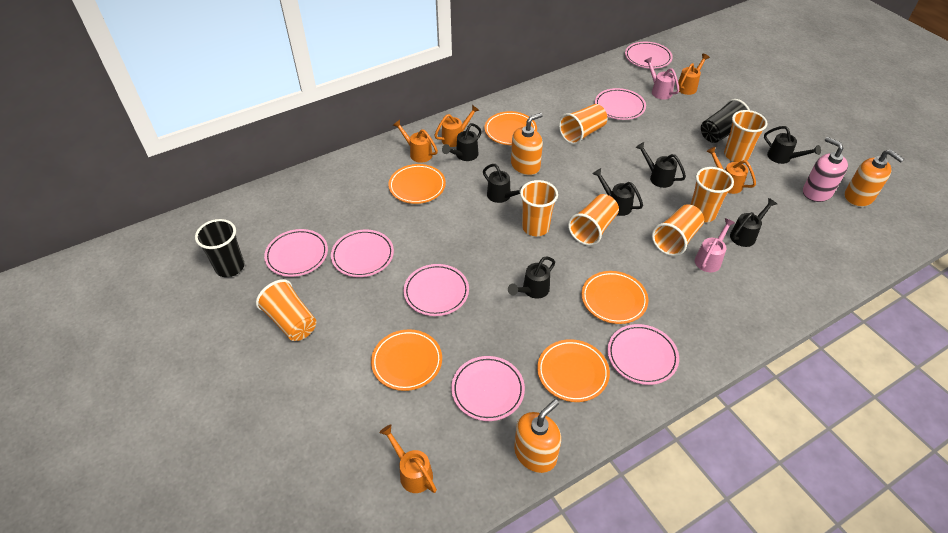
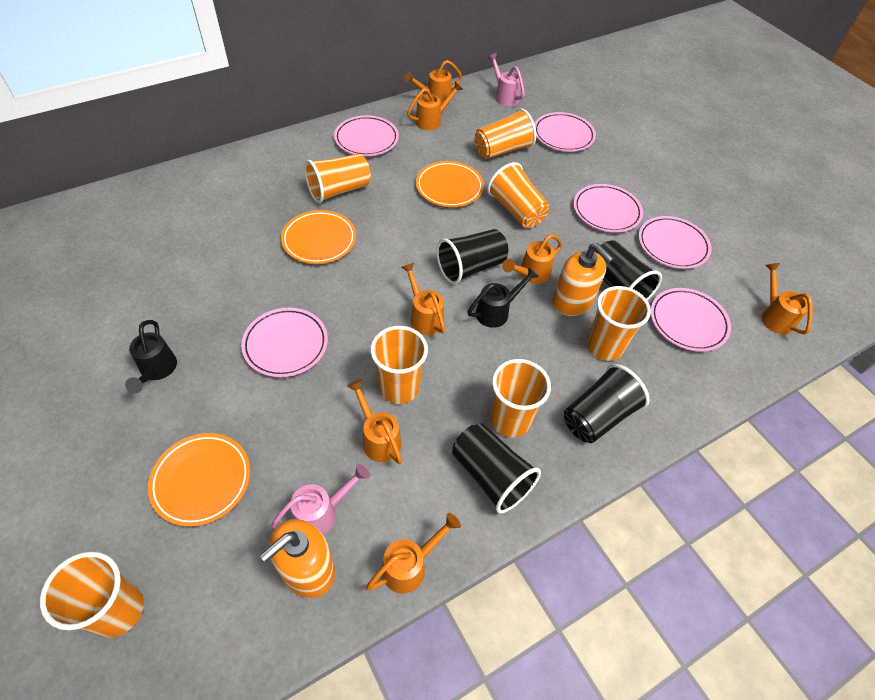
black cup: 2 -> 4
black watering can: 7 -> 2
orange plate: 5 -> 3
orange soap dispenser: 3 -> 2
orange watering can: 5 -> 7
pink plate: 7 -> 6
pink soap dispenser: 1 -> 0

